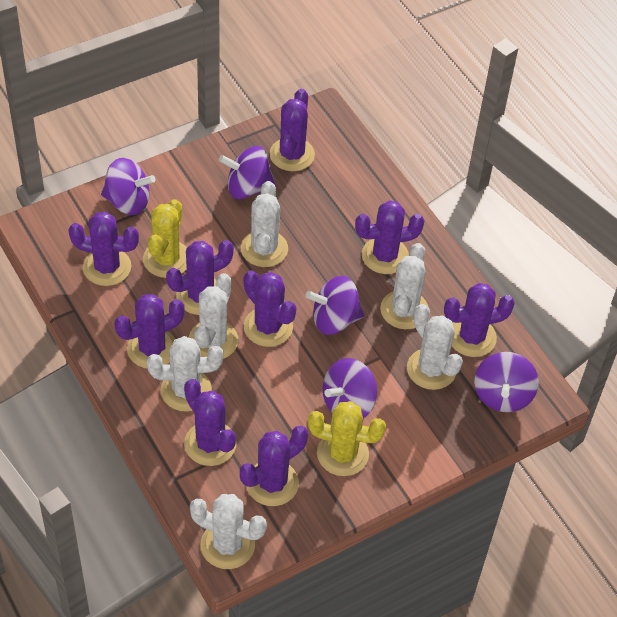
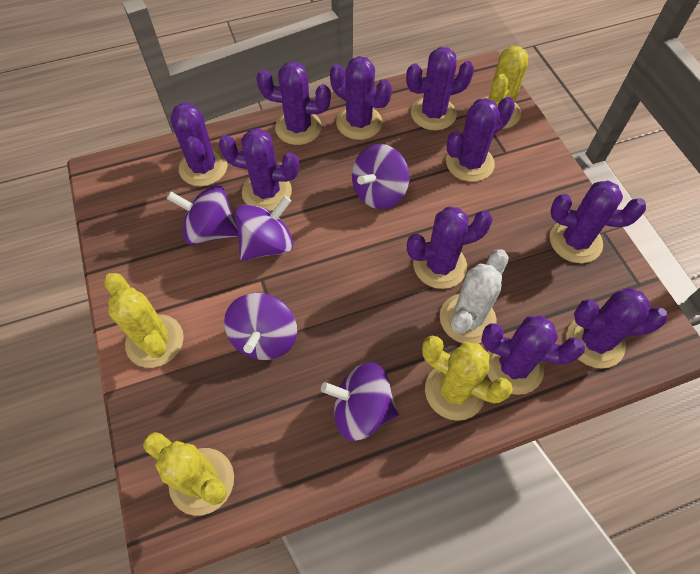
purple cactus: 9 -> 10
white cactus: 6 -> 1
yellow cactus: 2 -> 4

